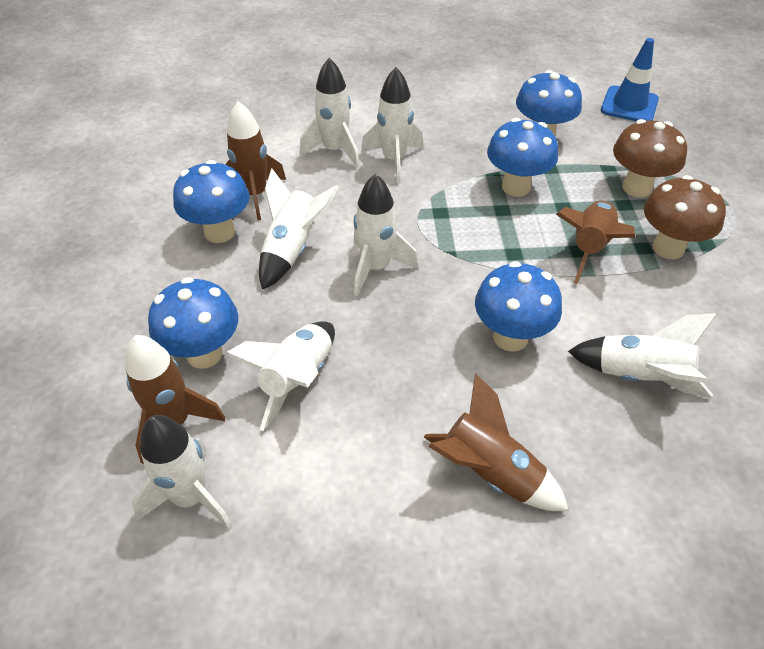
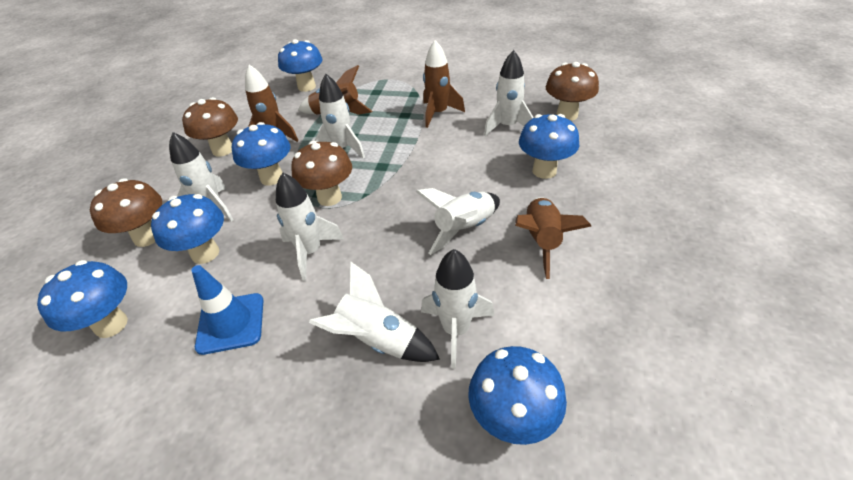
blue mushroom: 5 -> 6
brown mushroom: 2 -> 4

